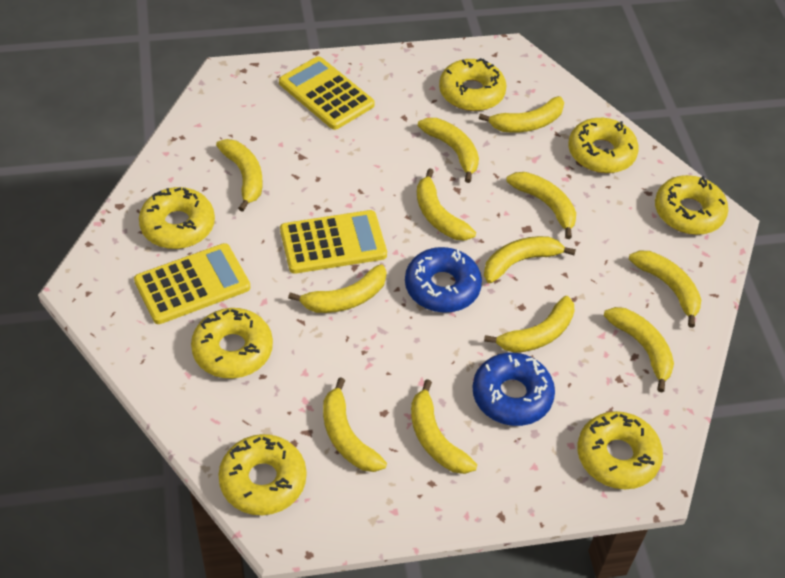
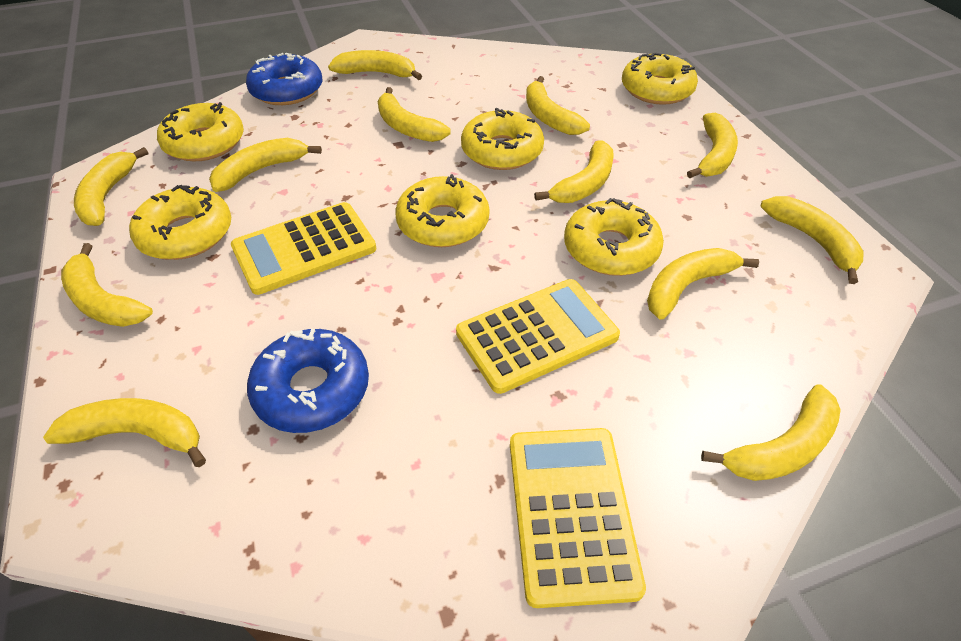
yellow donut: 7 -> 6

